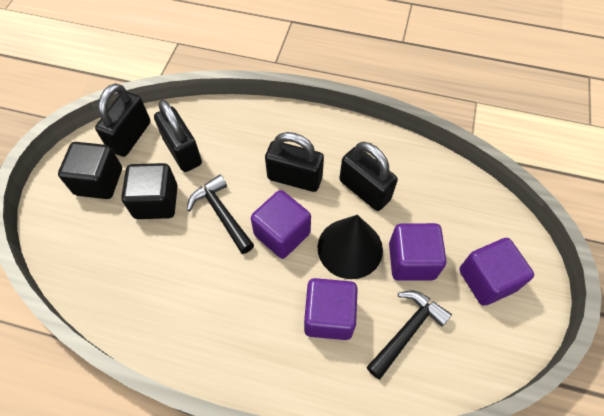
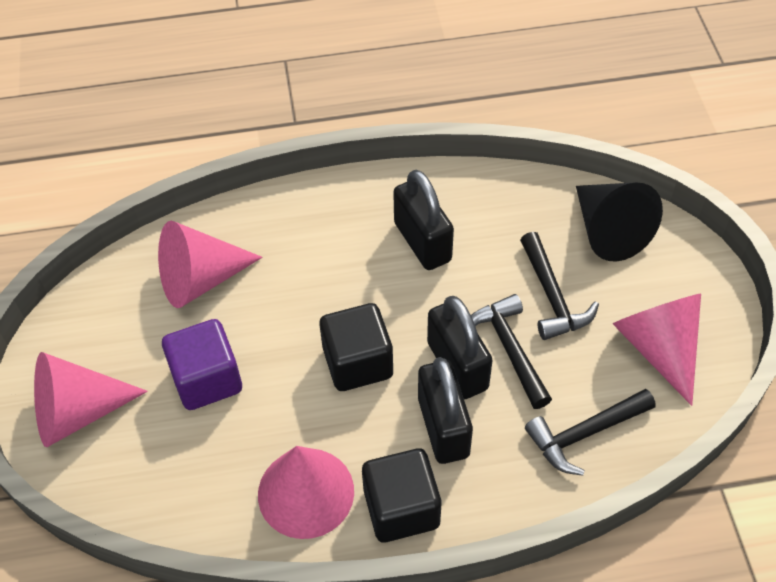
black hammer: 2 -> 3
black padlock: 4 -> 3
pink cone: 0 -> 4
purple cube: 4 -> 1

